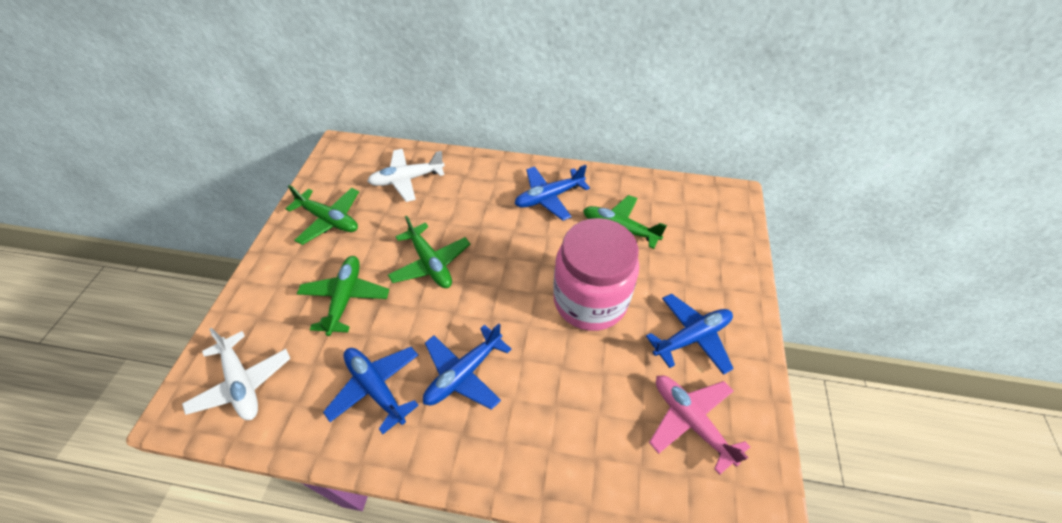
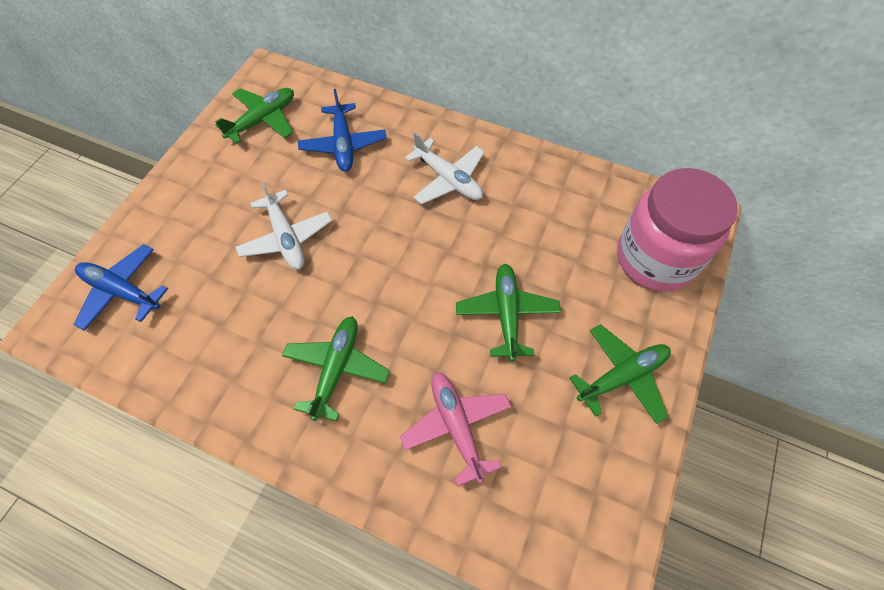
blue plane: 4 -> 2

